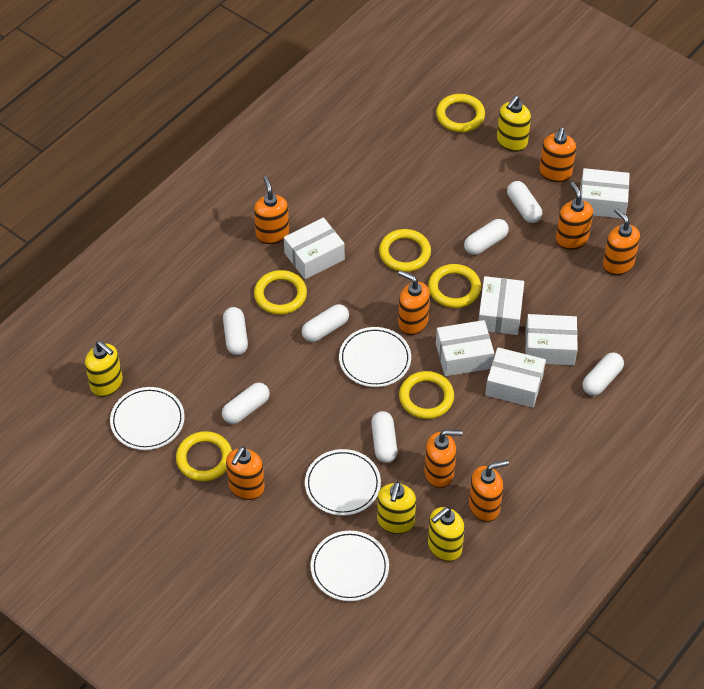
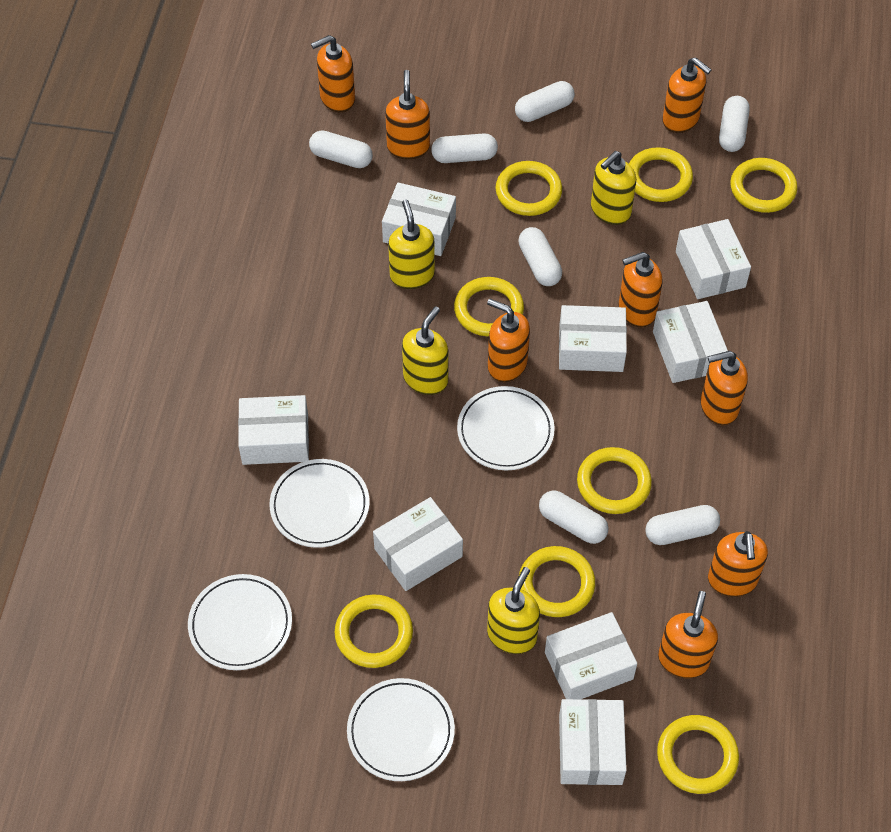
white box: 6 -> 8
yellow ring: 6 -> 8

